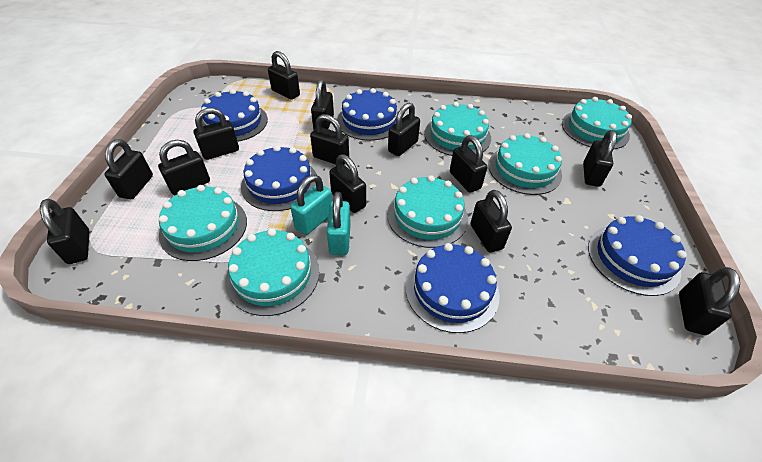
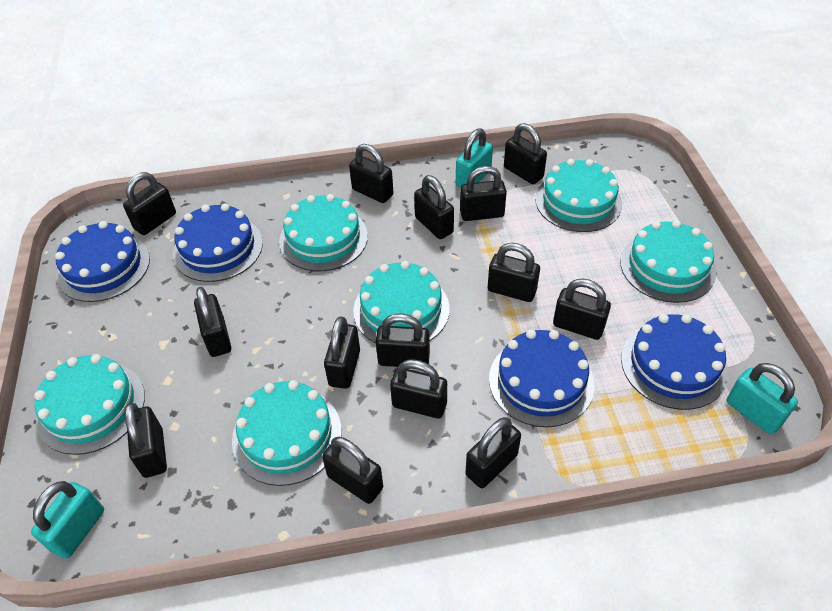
black padlock: 13 -> 14
blue cake: 5 -> 4
turquoise padlock: 2 -> 3

